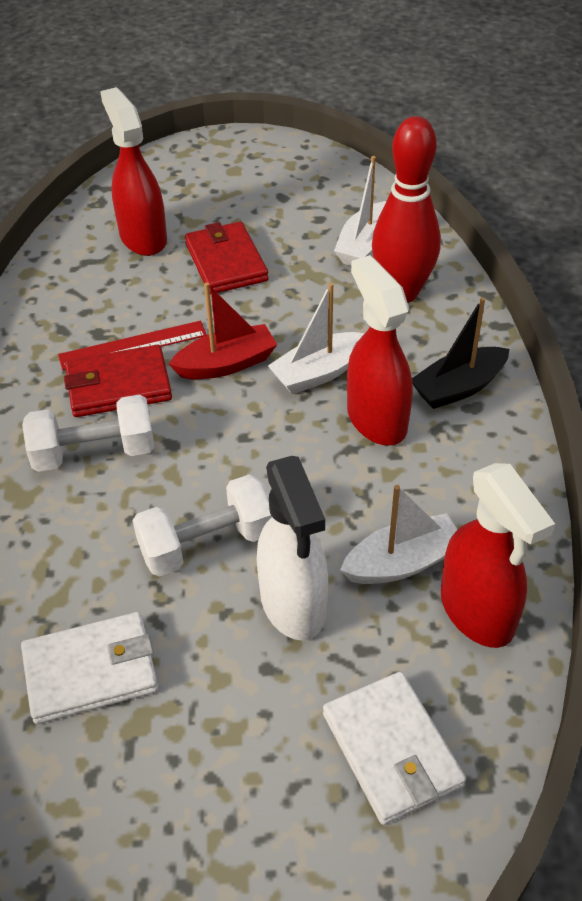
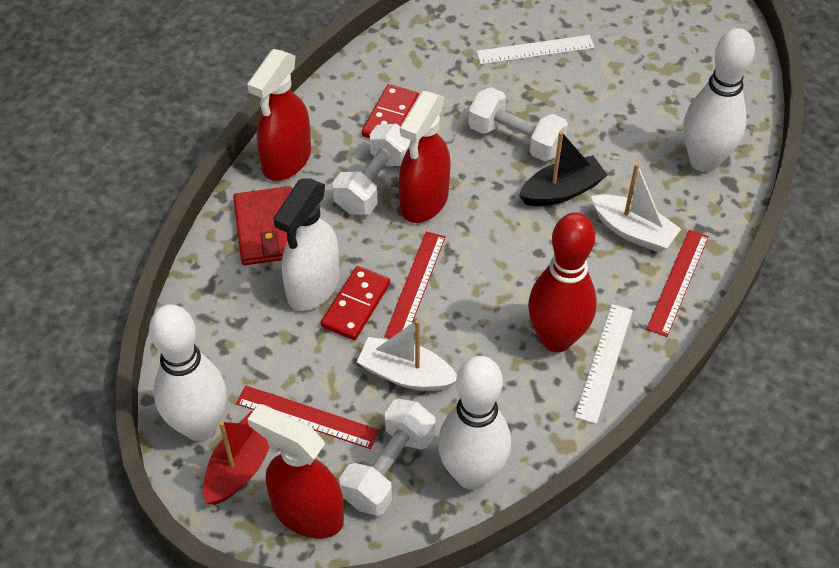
red domino: 0 -> 2
red ruler: 1 -> 3
red wallet: 2 -> 1
white boat: 3 -> 2
white bowling pin: 0 -> 3
white dumbbell: 2 -> 3
white ruler: 0 -> 2
white wallet: 2 -> 0

